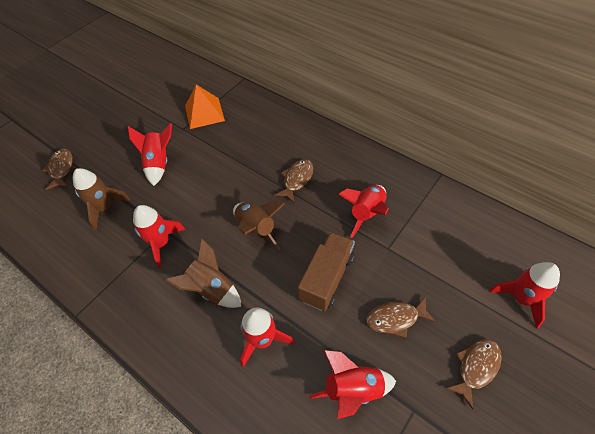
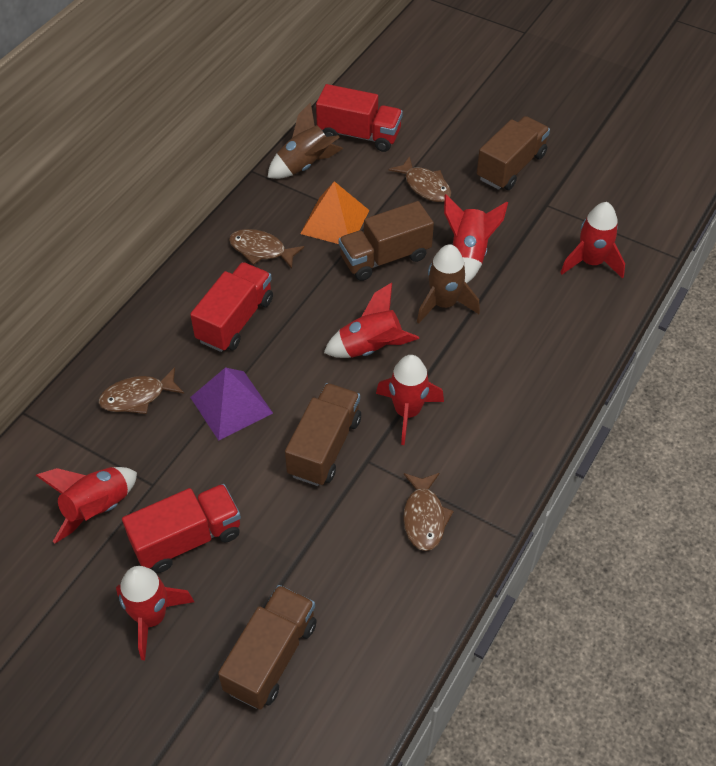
brown rocket: 3 -> 2
brown truck: 1 -> 4
purple pyramid: 0 -> 1
red truck: 0 -> 3

